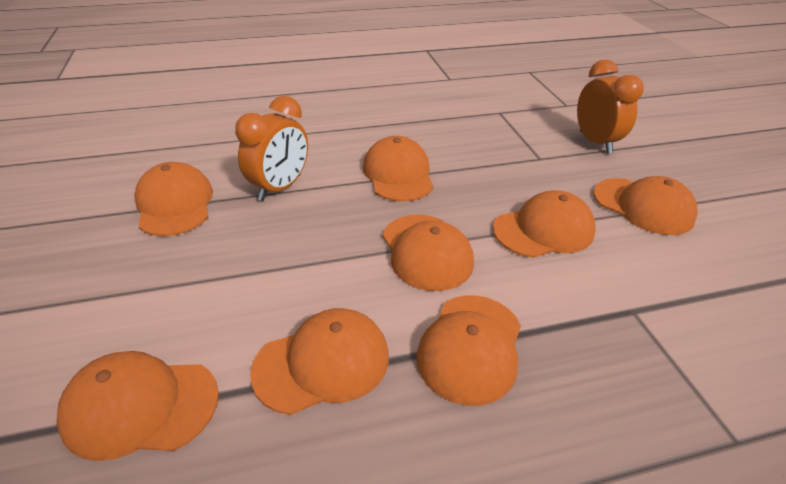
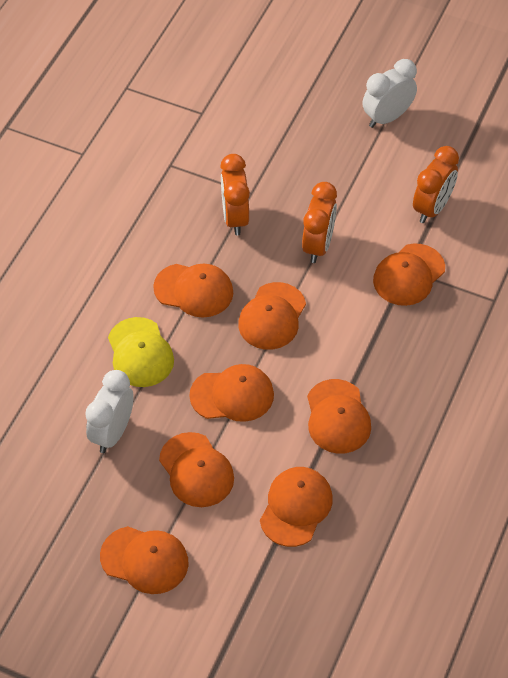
orange clock: 2 -> 3
white clock: 0 -> 2
yellow cap: 0 -> 1

